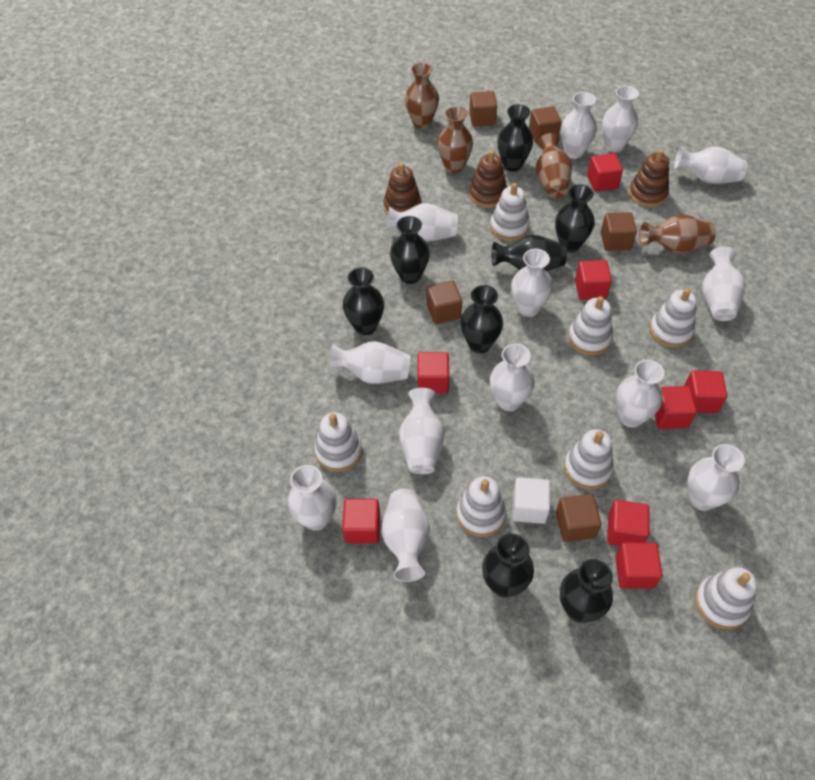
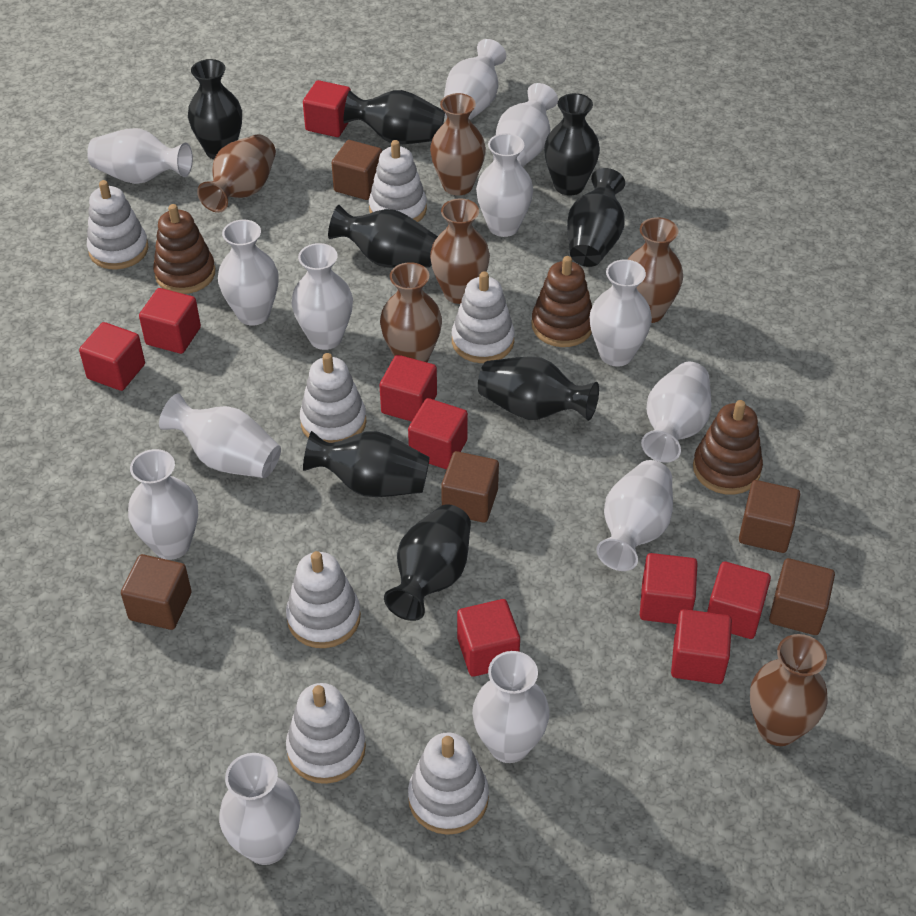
brown vase: 4 -> 6
red cube: 8 -> 9
white cube: 1 -> 0

